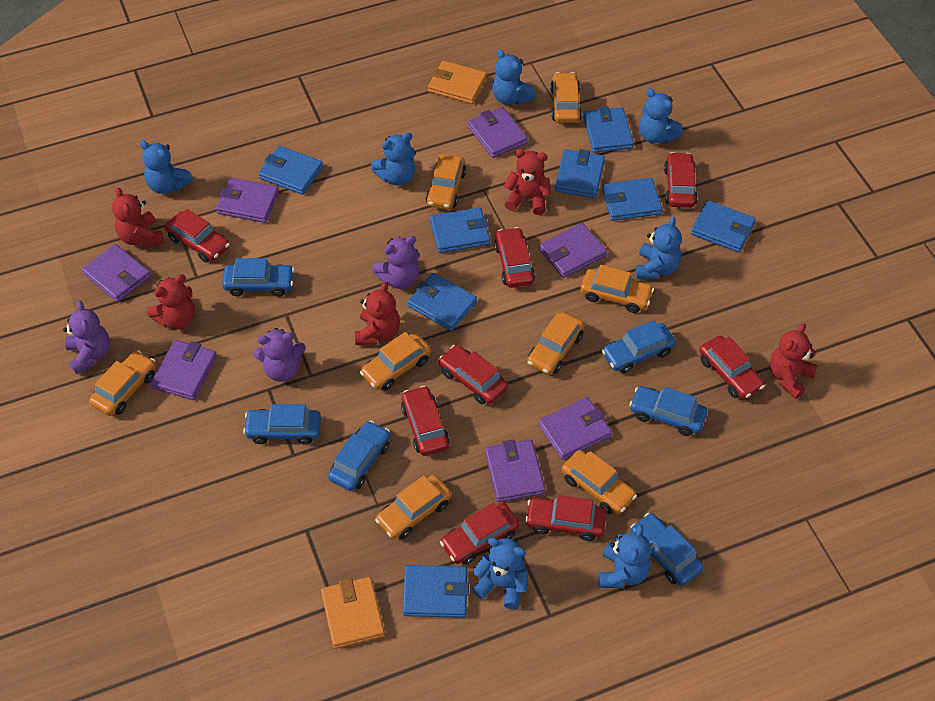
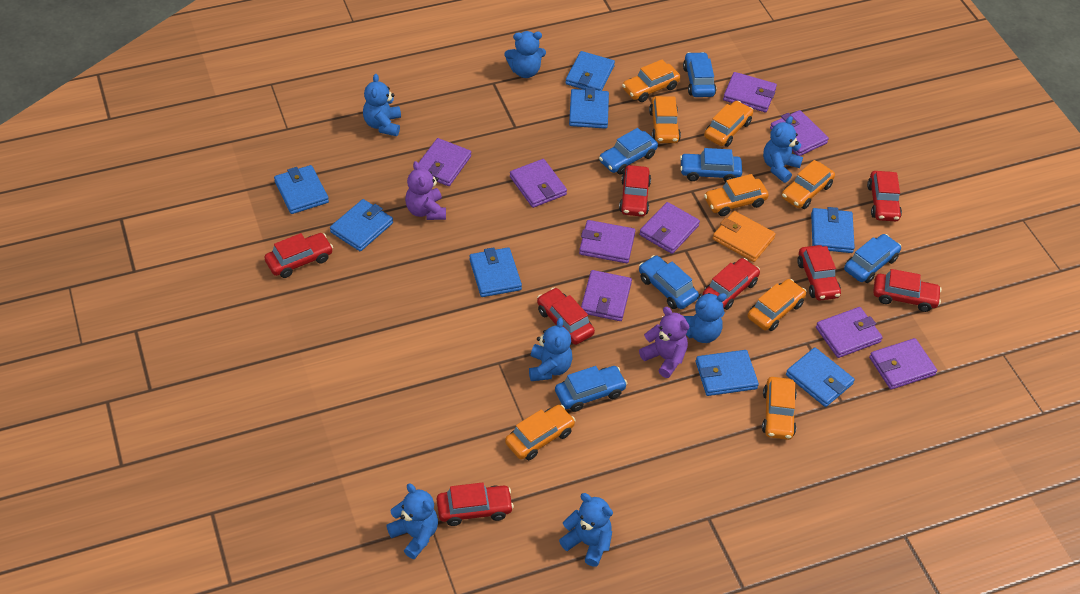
orange wallet: 2 -> 1
purple teddy bear: 3 -> 2
purple wallet: 7 -> 9
red teddy bear: 5 -> 0

